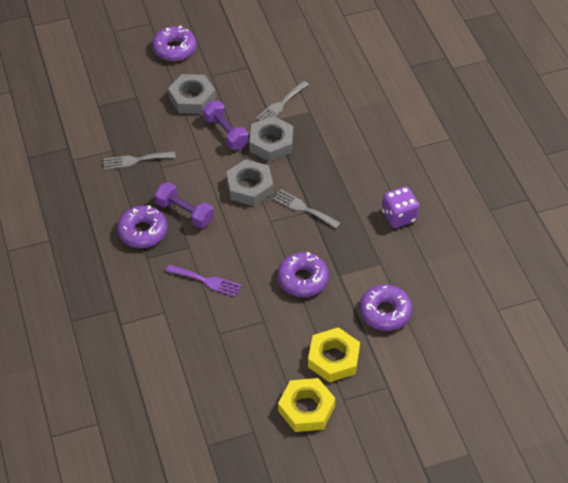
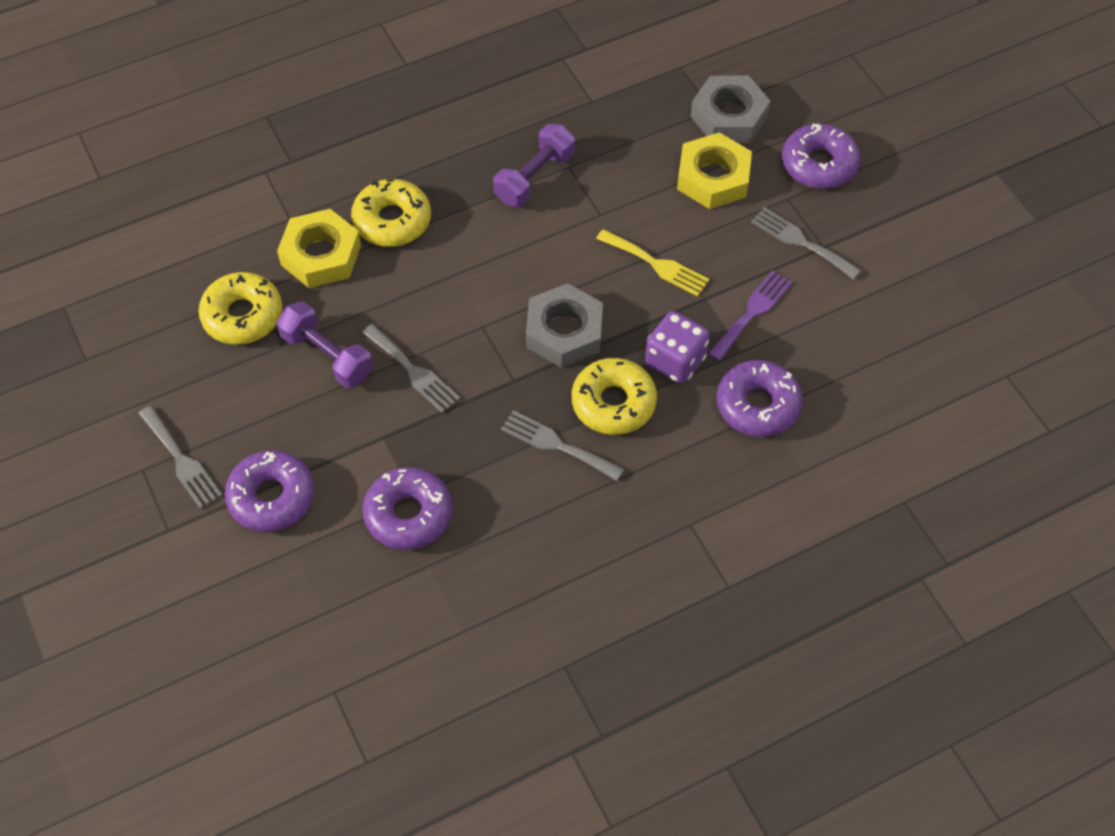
grey fork: 3 -> 4
grey nut: 3 -> 2
yellow donut: 0 -> 3
yellow fork: 0 -> 1

